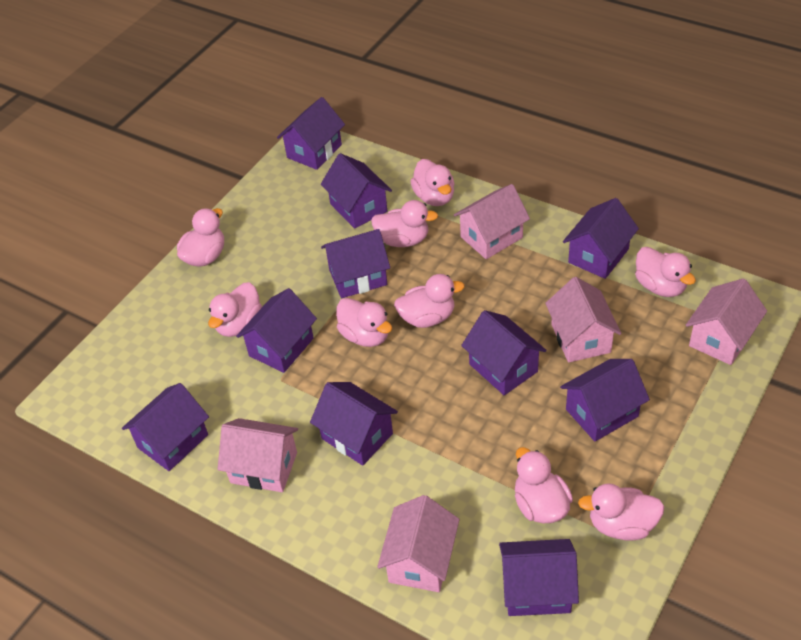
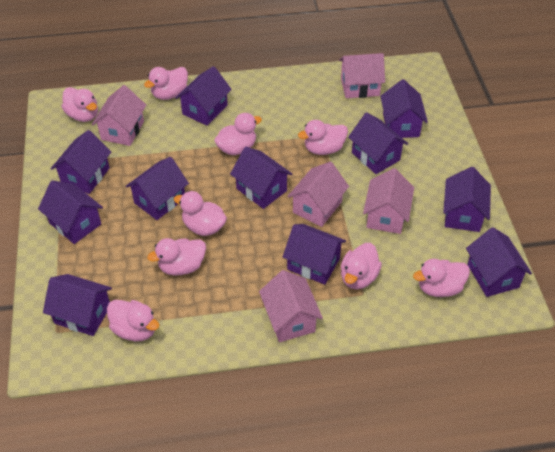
purple house: 10 -> 11

